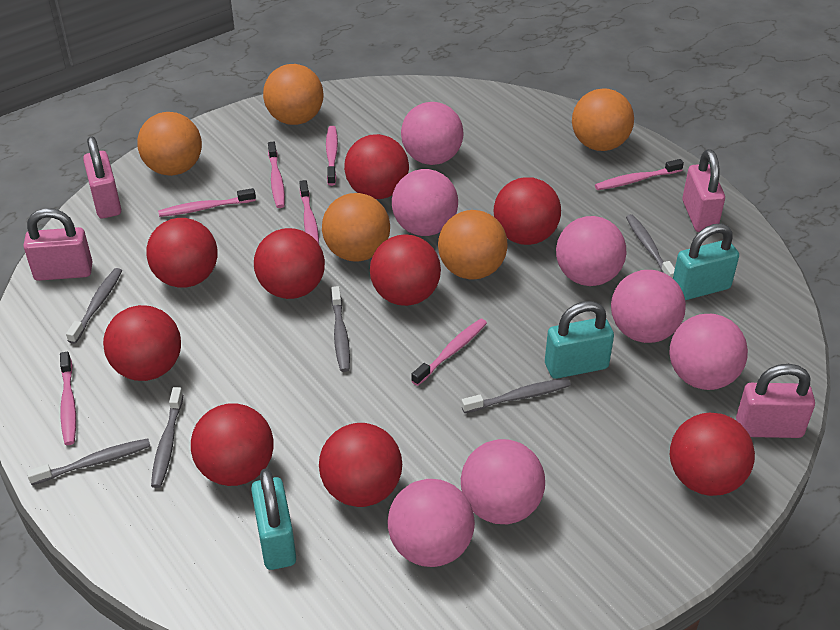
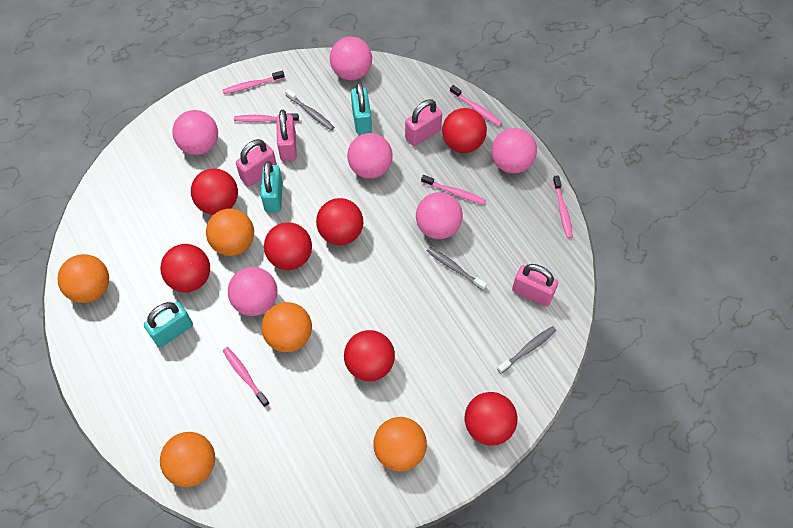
grey toothbrush: 6 -> 3
pink ball: 7 -> 6
pink toothbrush: 7 -> 6
red ball: 9 -> 7

